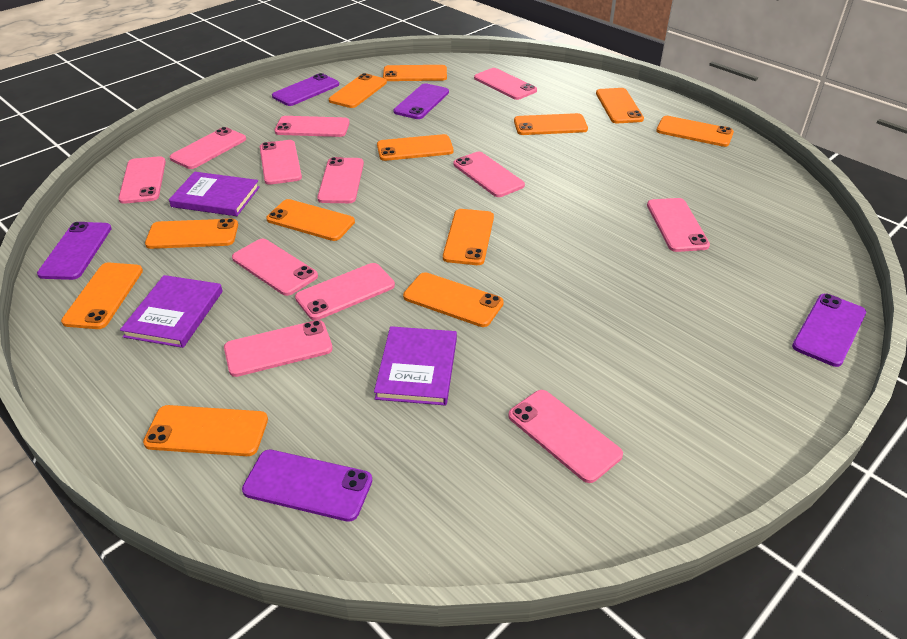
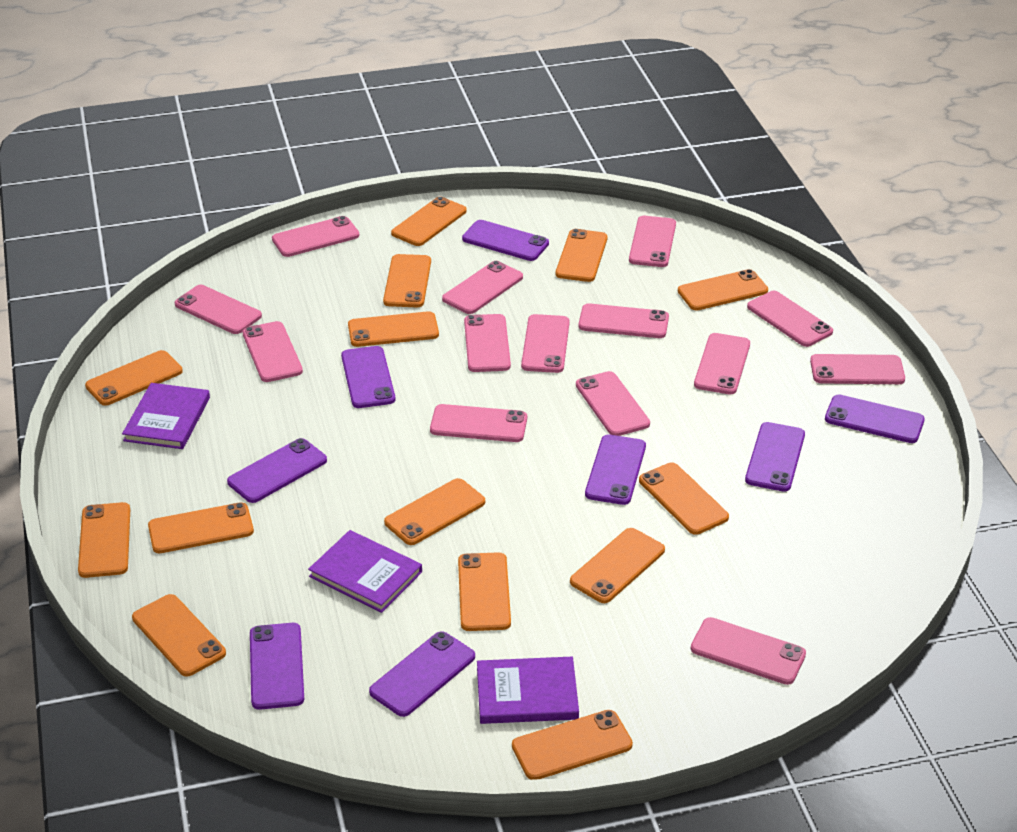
orange phone: 12 -> 14
pink phone: 12 -> 14
purple phone: 5 -> 8

